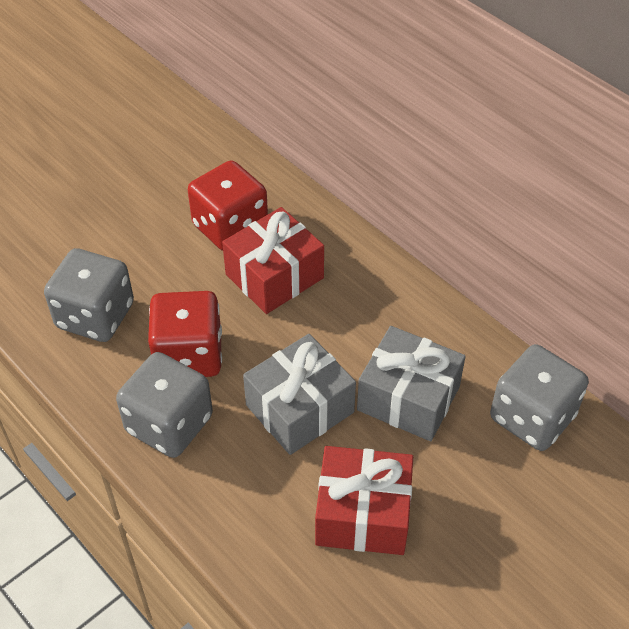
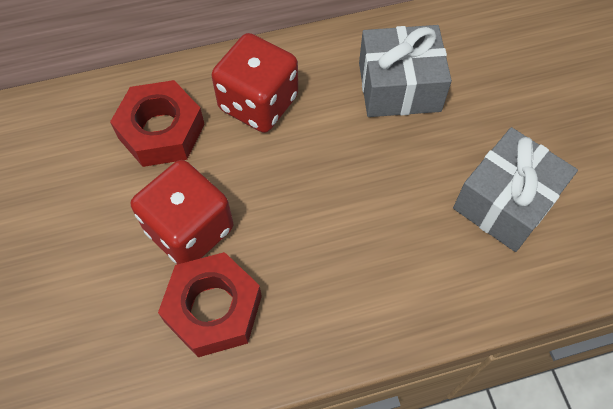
grey dice: 3 -> 0
red gift: 2 -> 0
red nut: 0 -> 2

